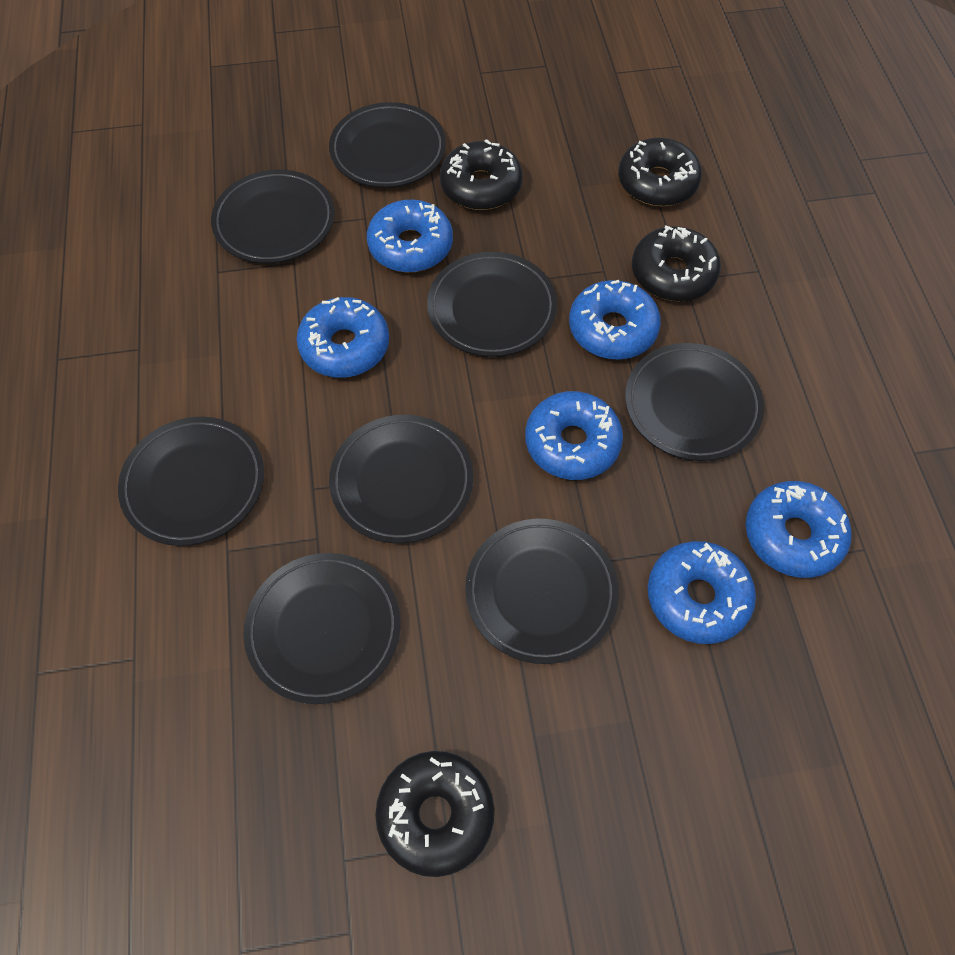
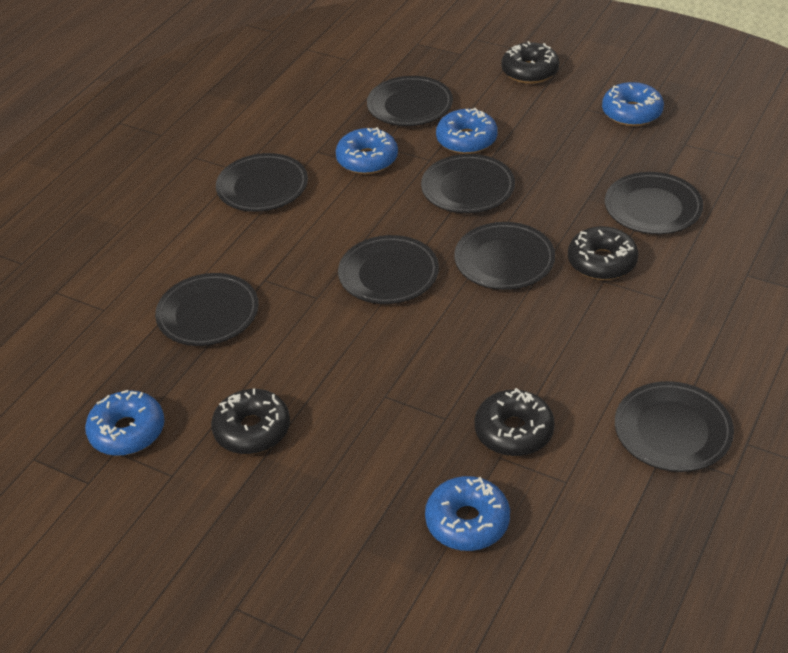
blue donut: 6 -> 5

